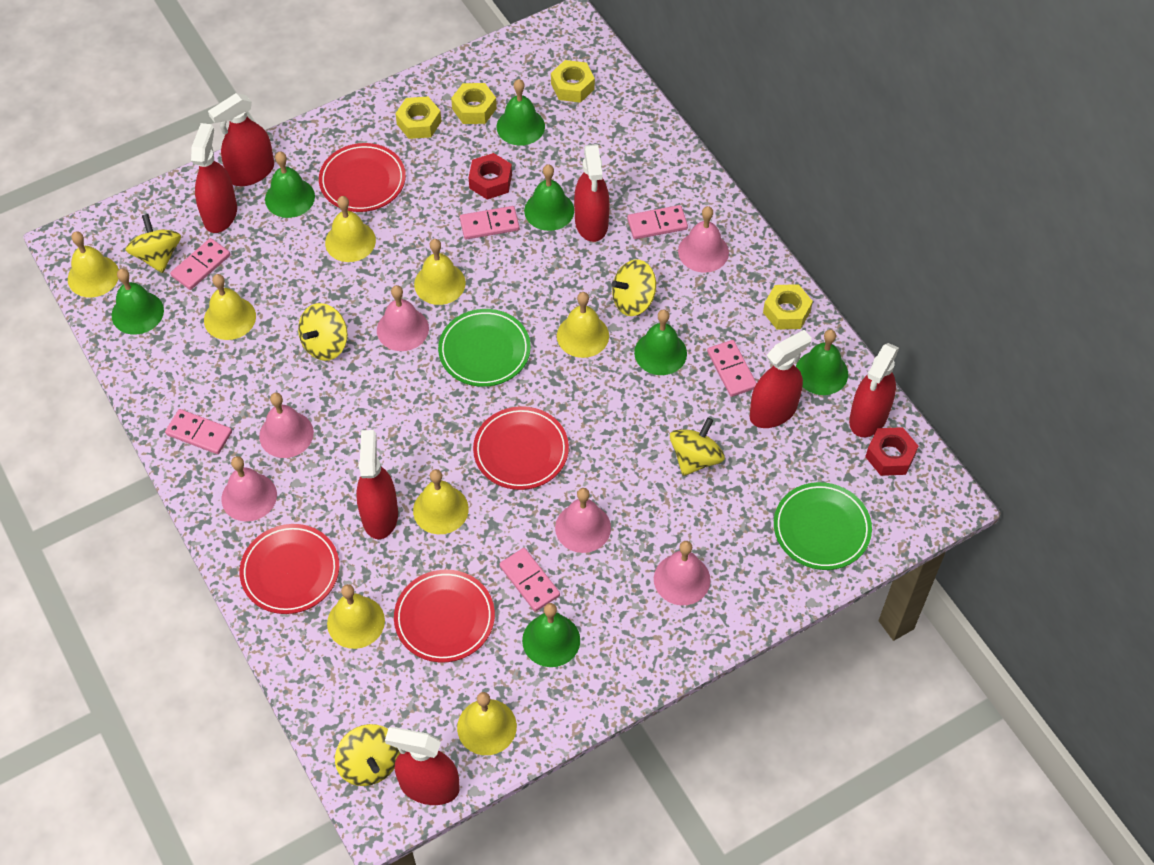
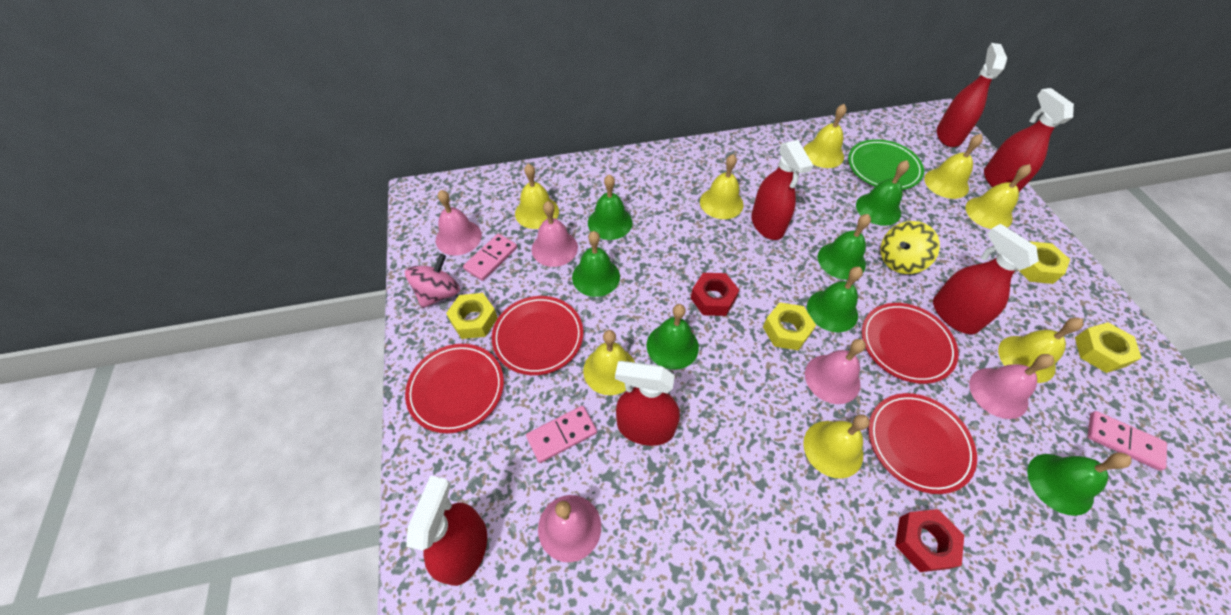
green plate: 2 -> 1
pink bell: 6 -> 5
pink domino: 6 -> 3
pink spinning top: 0 -> 1
red spray bottle: 7 -> 6
yellow spinning top: 5 -> 1

